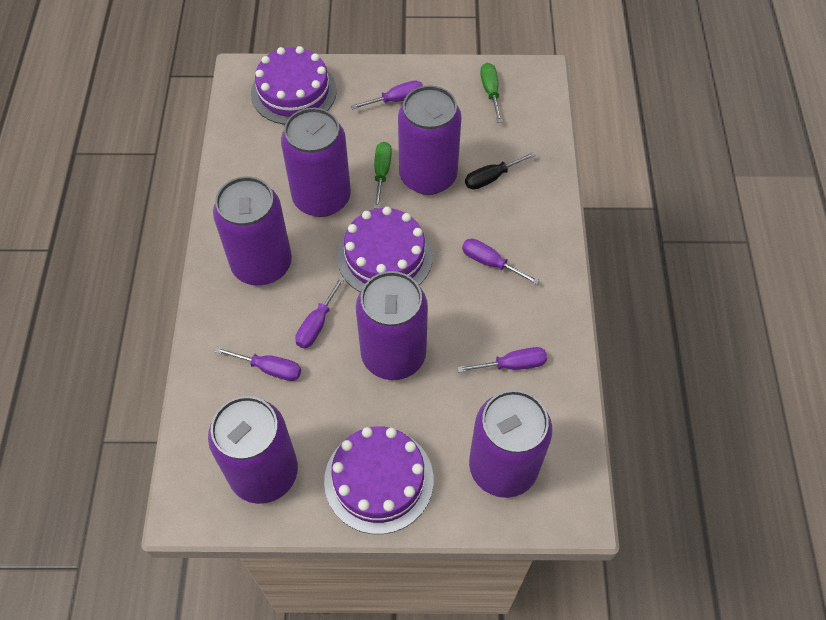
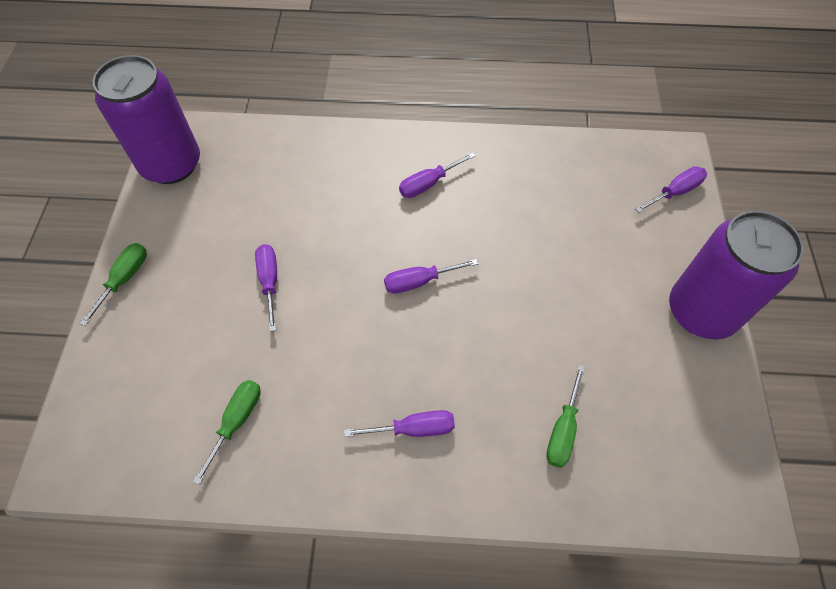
black screwdriver: 1 -> 0
green screwdriver: 2 -> 3
purple cake: 3 -> 0
purple can: 6 -> 2

